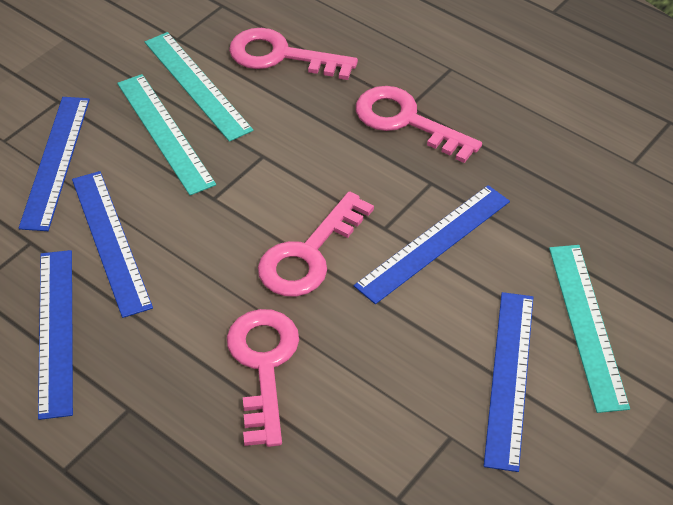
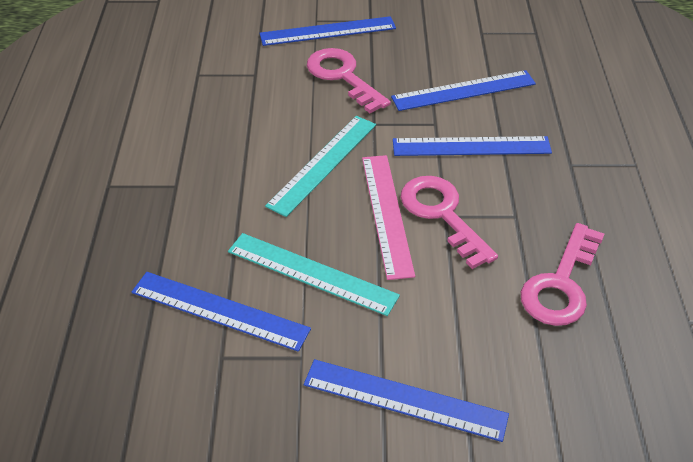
pink key: 4 -> 3
pink ruler: 0 -> 1
turquoise ruler: 3 -> 2

